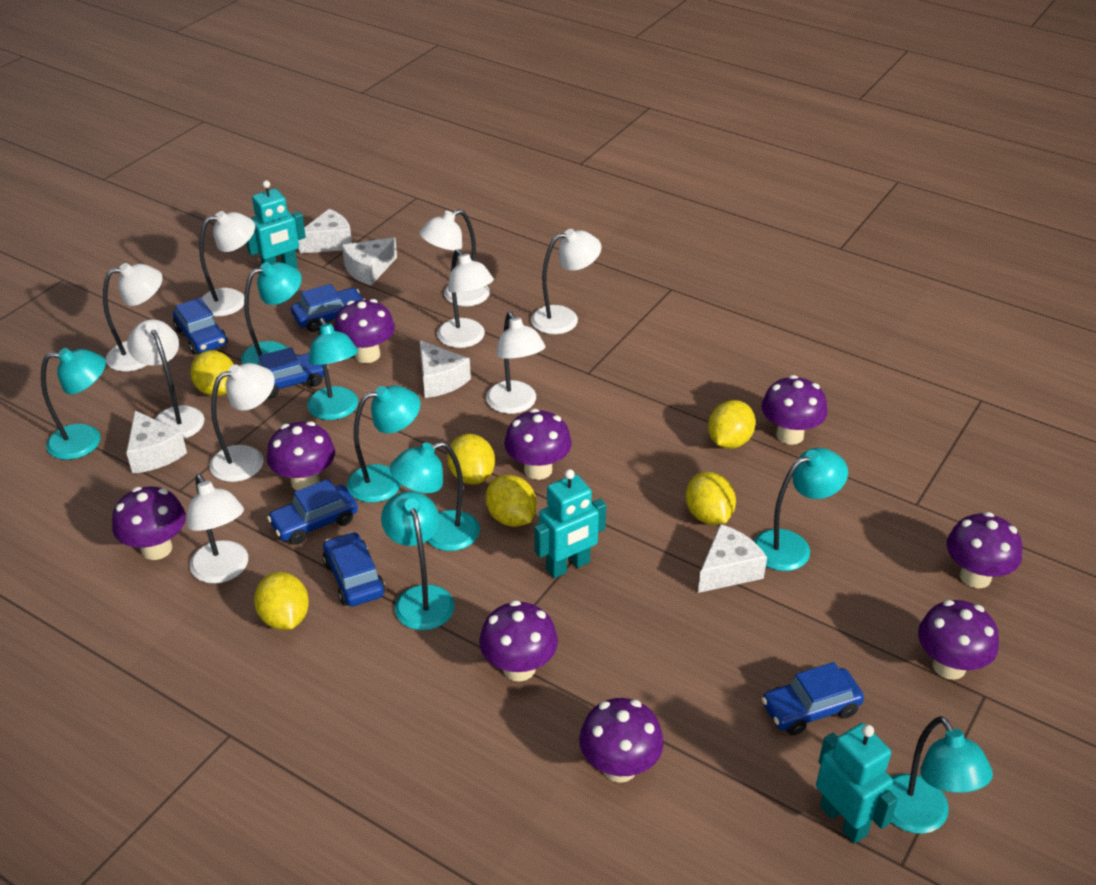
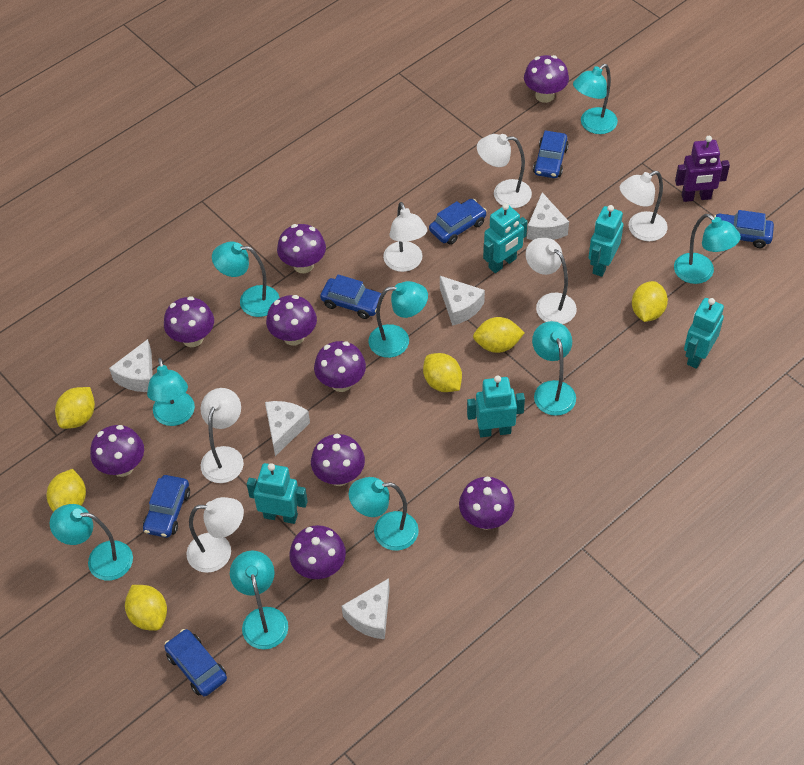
purple robot: 0 -> 1
turquoise lamp: 8 -> 9
turquoise robot: 3 -> 5
white lamp: 9 -> 6

